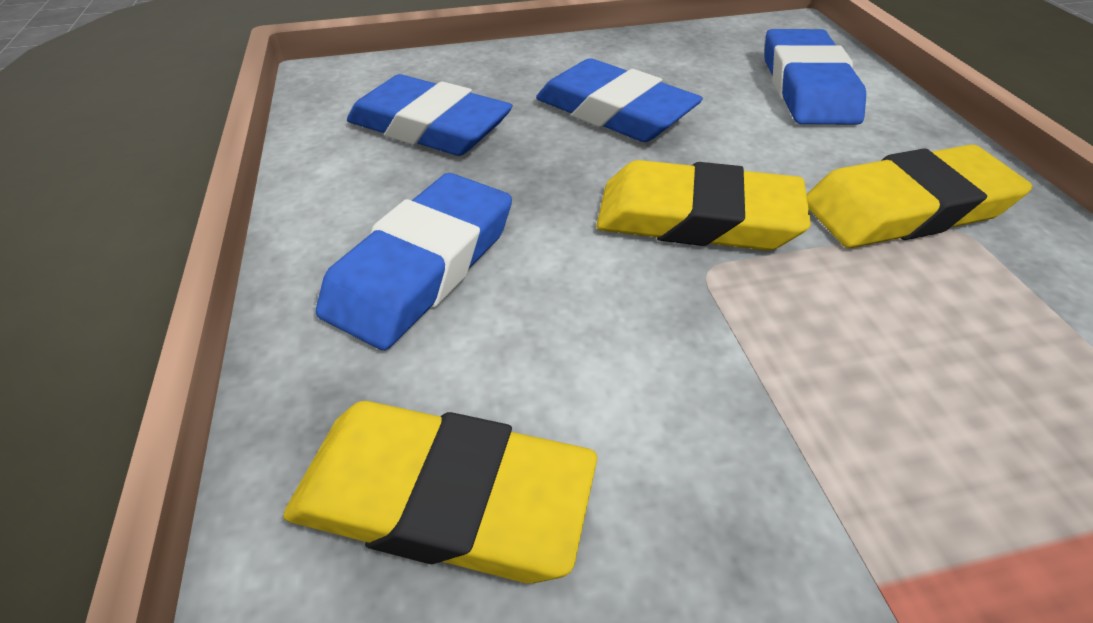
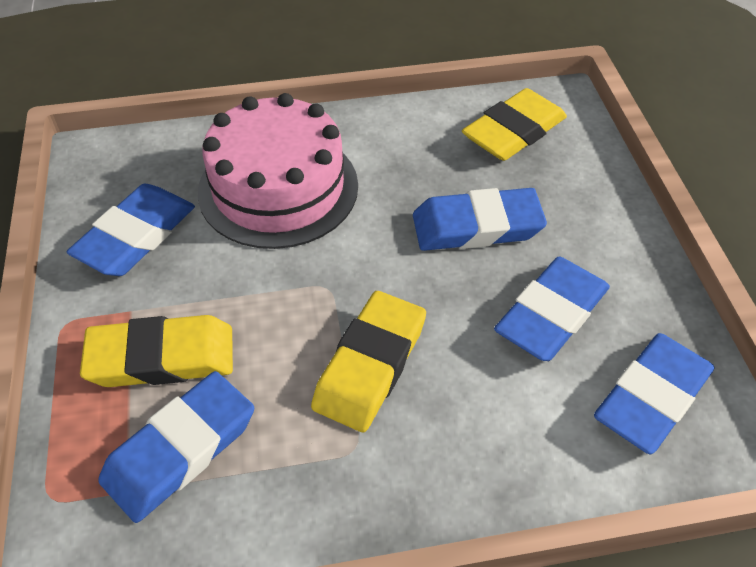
blue eraser: 4 -> 5
pink cake: 0 -> 1

